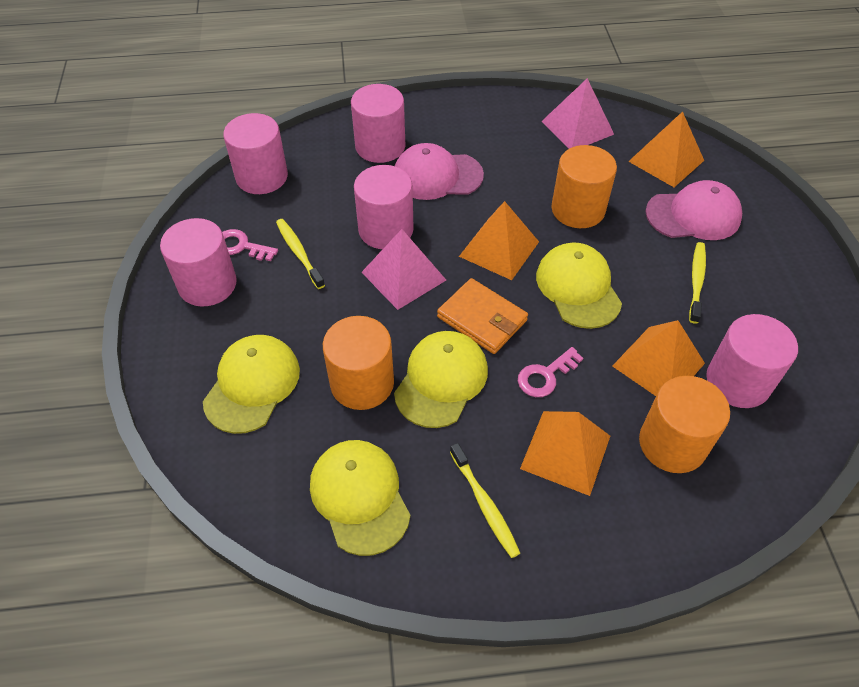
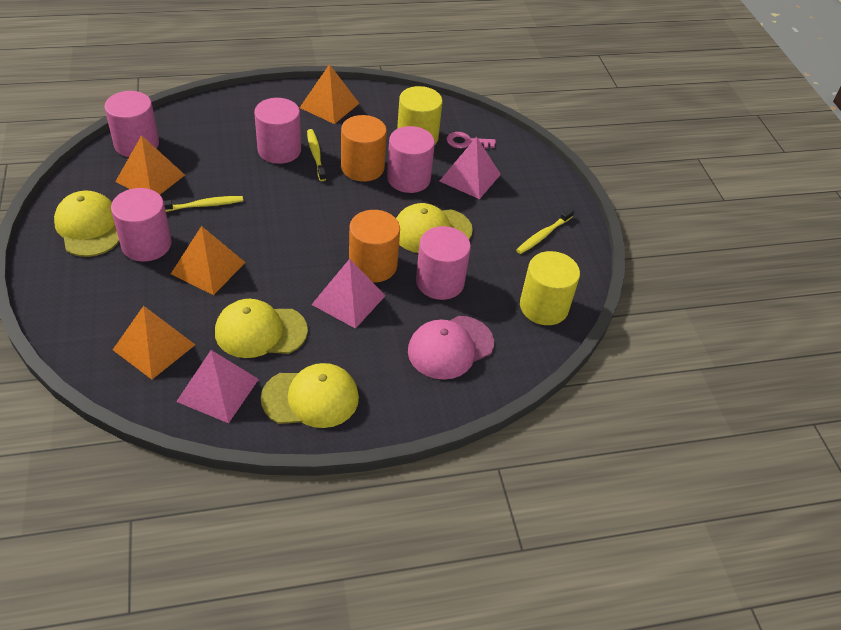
orange cylinder: 3 -> 2
orange wallet: 1 -> 0
pink cap: 2 -> 1
pink key: 2 -> 1
pink pyramid: 2 -> 3
yellow cylinder: 0 -> 2

